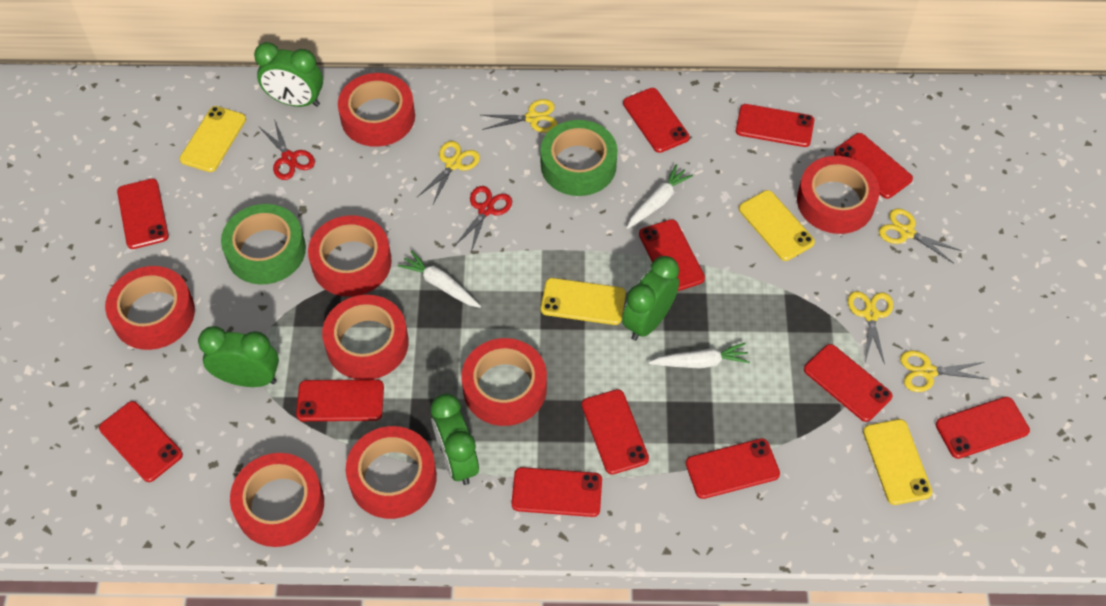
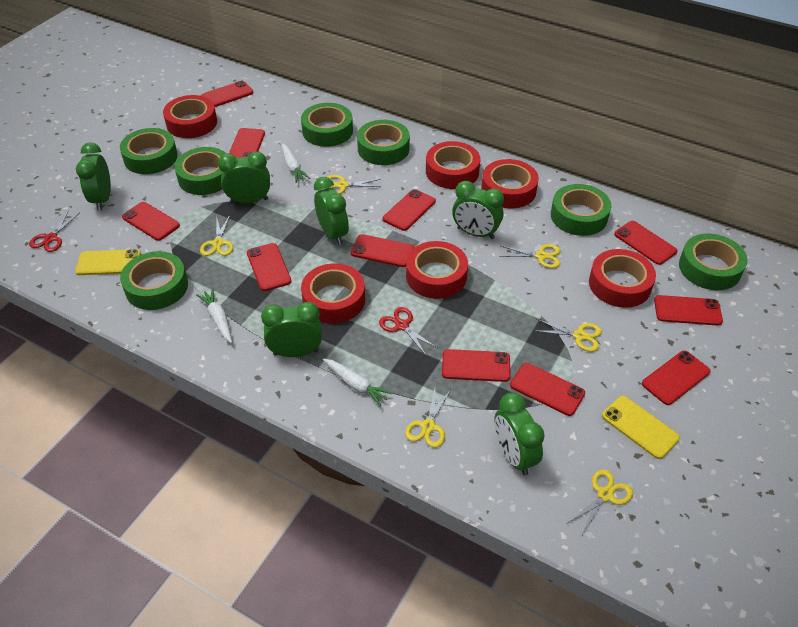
green clock: 4 -> 6
green tape: 2 -> 7
red phone: 12 -> 11
red tape: 8 -> 6
yellow phone: 4 -> 2
yellow scissors: 5 -> 6

